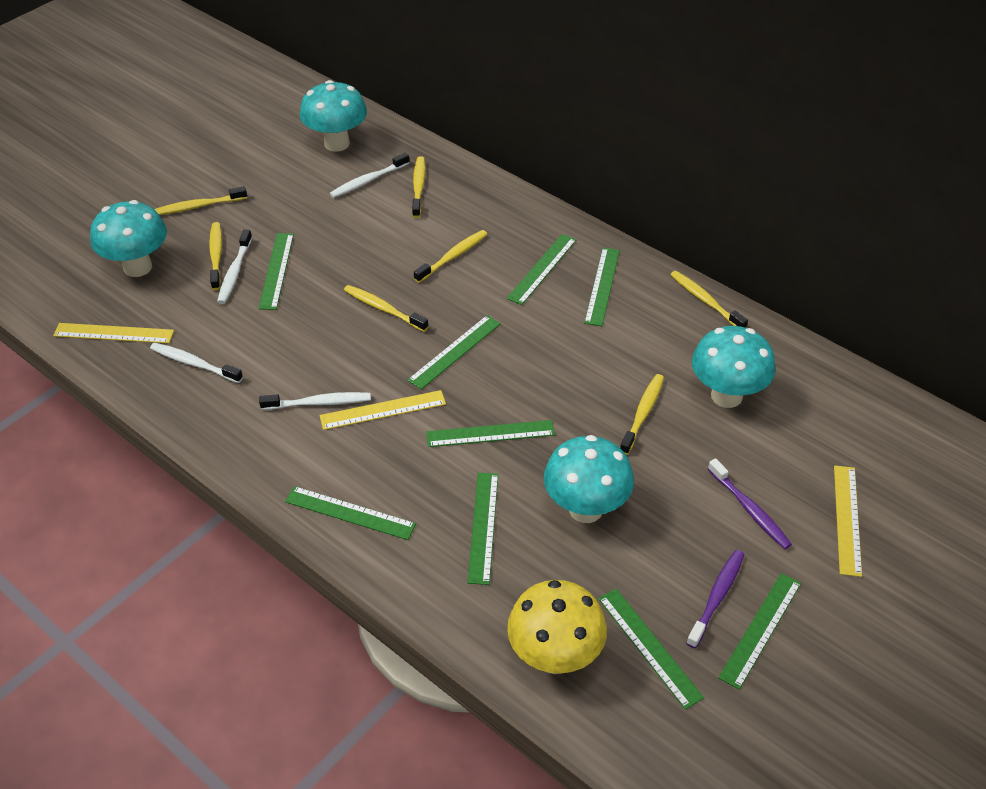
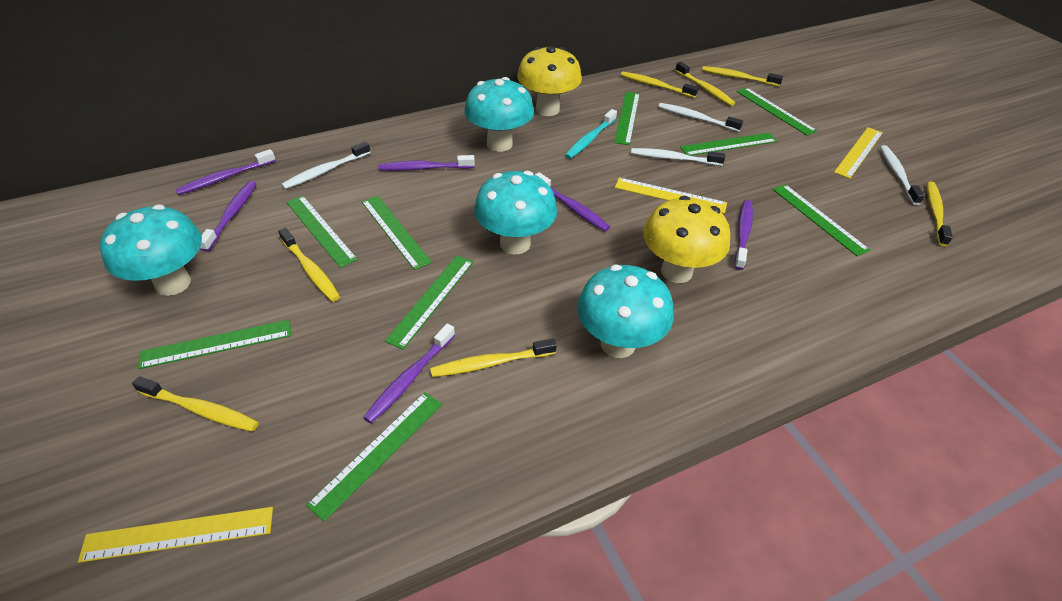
purple toothbrush: 2 -> 6
turquoise toothbrush: 0 -> 1
yellow mushroom: 1 -> 2

